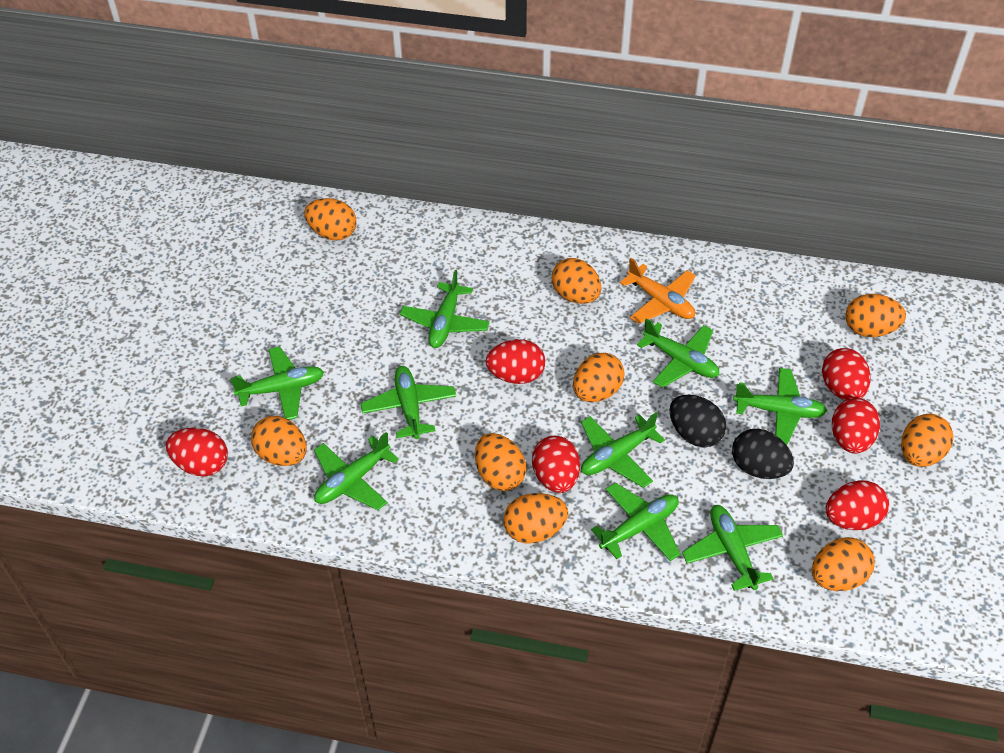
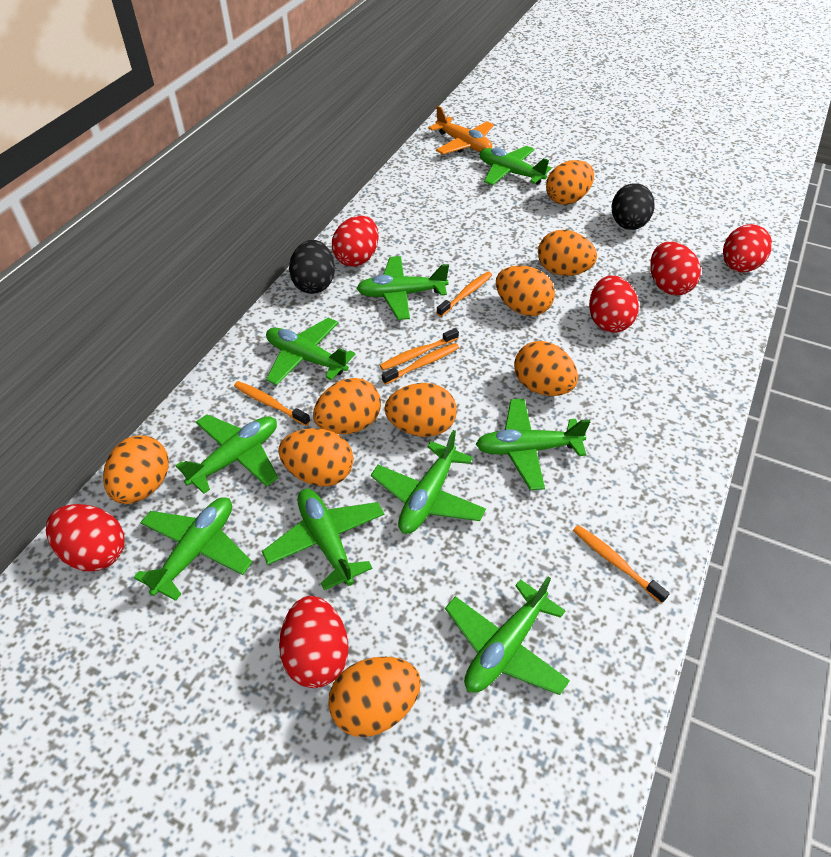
orange toothbrush: 0 -> 5

